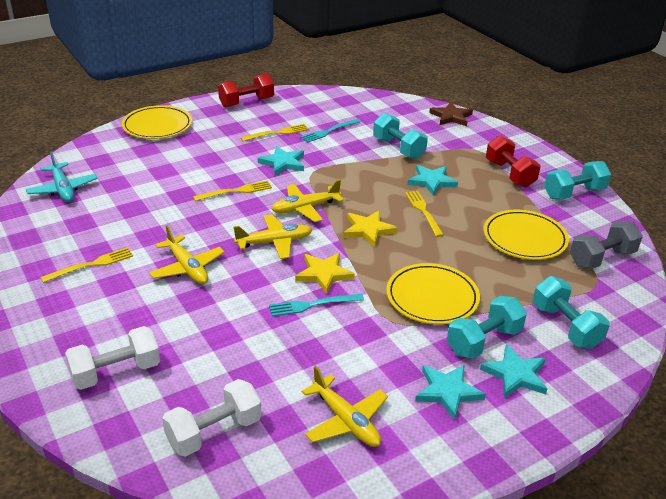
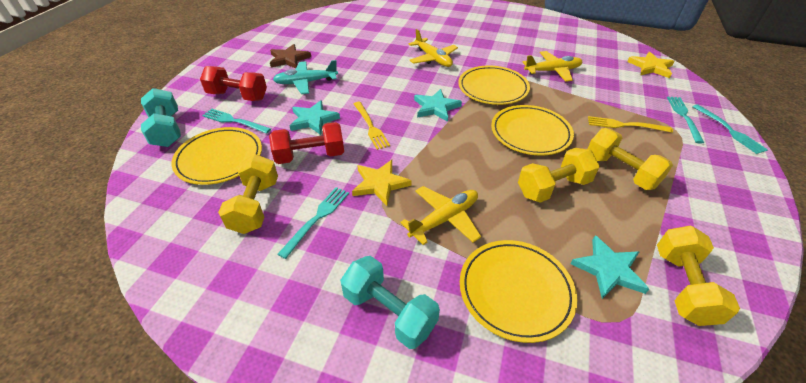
grey dumbbell: 1 -> 0
turquoise dumbbell: 4 -> 2
turquoise fork: 2 -> 4
turquoise star: 4 -> 3
white dumbbell: 2 -> 0
yellow dumbbell: 0 -> 4
yellow fork: 4 -> 2
yellow plane: 4 -> 3
yellow plate: 3 -> 4

